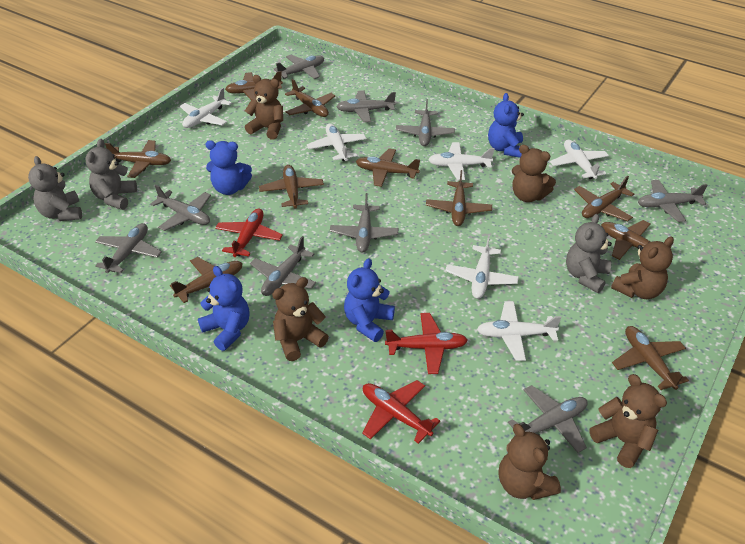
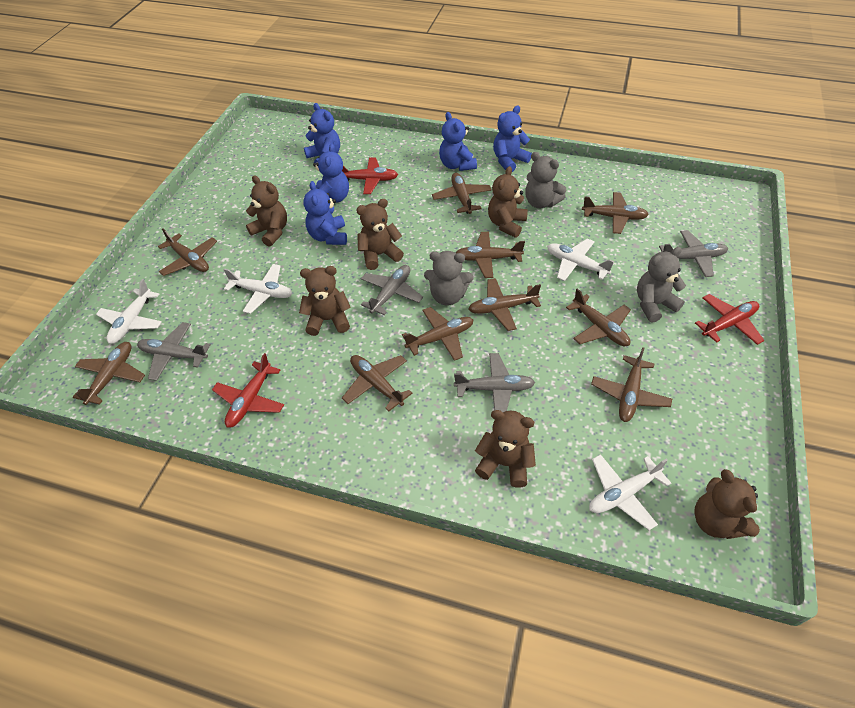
blue teddy bear: 4 -> 5
grey plane: 9 -> 4
white plane: 6 -> 4

